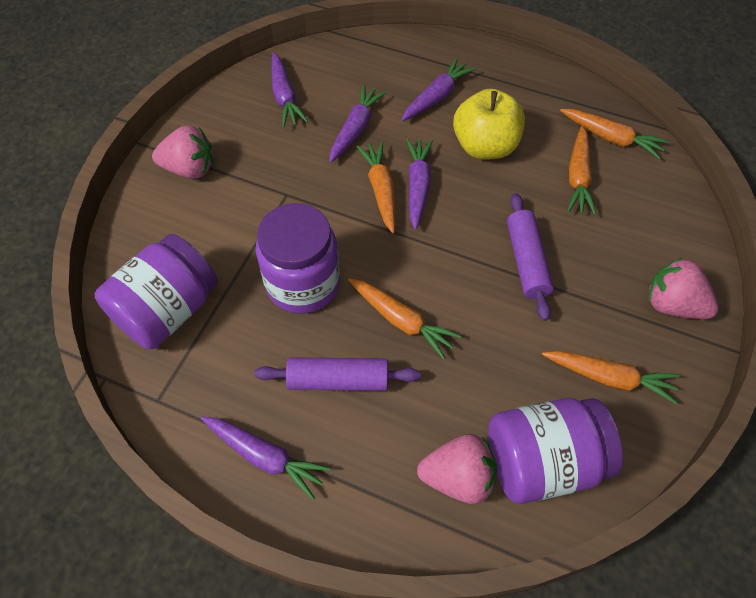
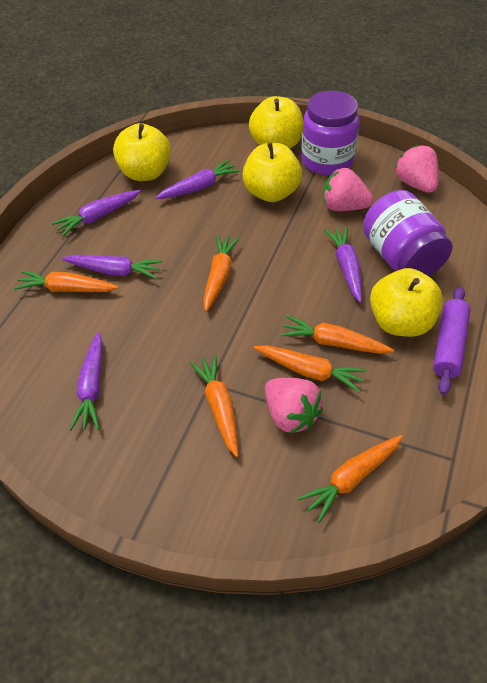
orange carrot: 5 -> 6
purple jar: 3 -> 2
purple rolling pin: 2 -> 1
yellow apple: 1 -> 4

